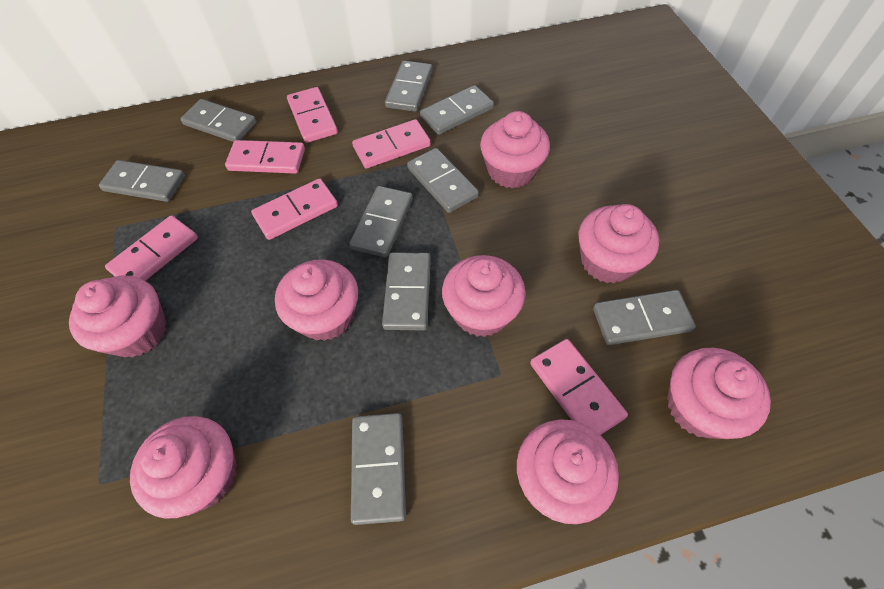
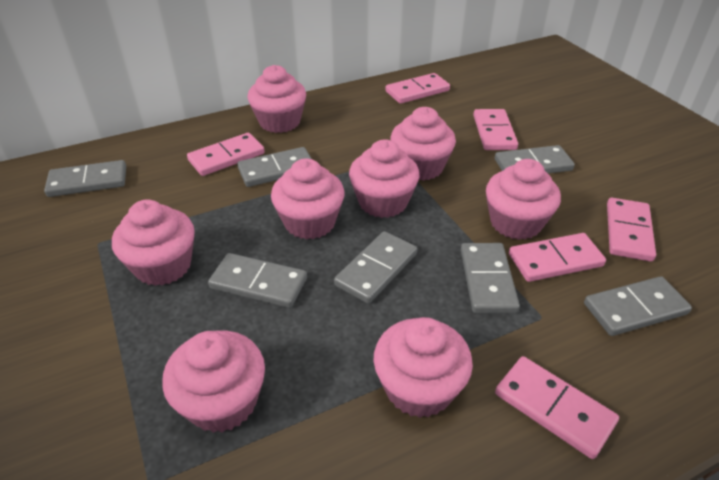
grey domino: 9 -> 7

